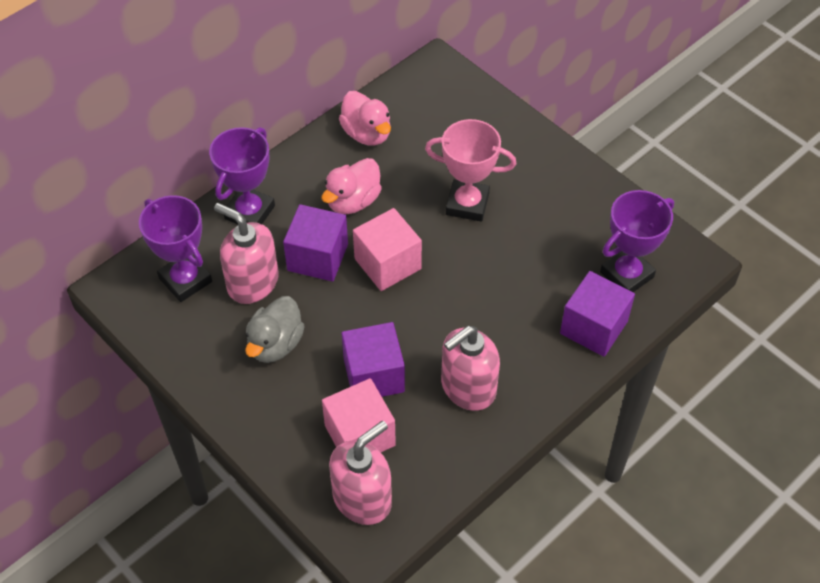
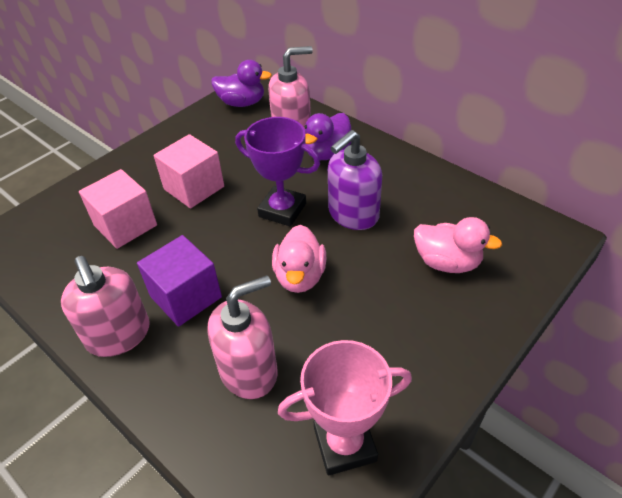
grey duck: 1 -> 0
purple cube: 3 -> 1
purple duck: 0 -> 2
purple soap dispenser: 0 -> 1
purple trophy: 3 -> 1

